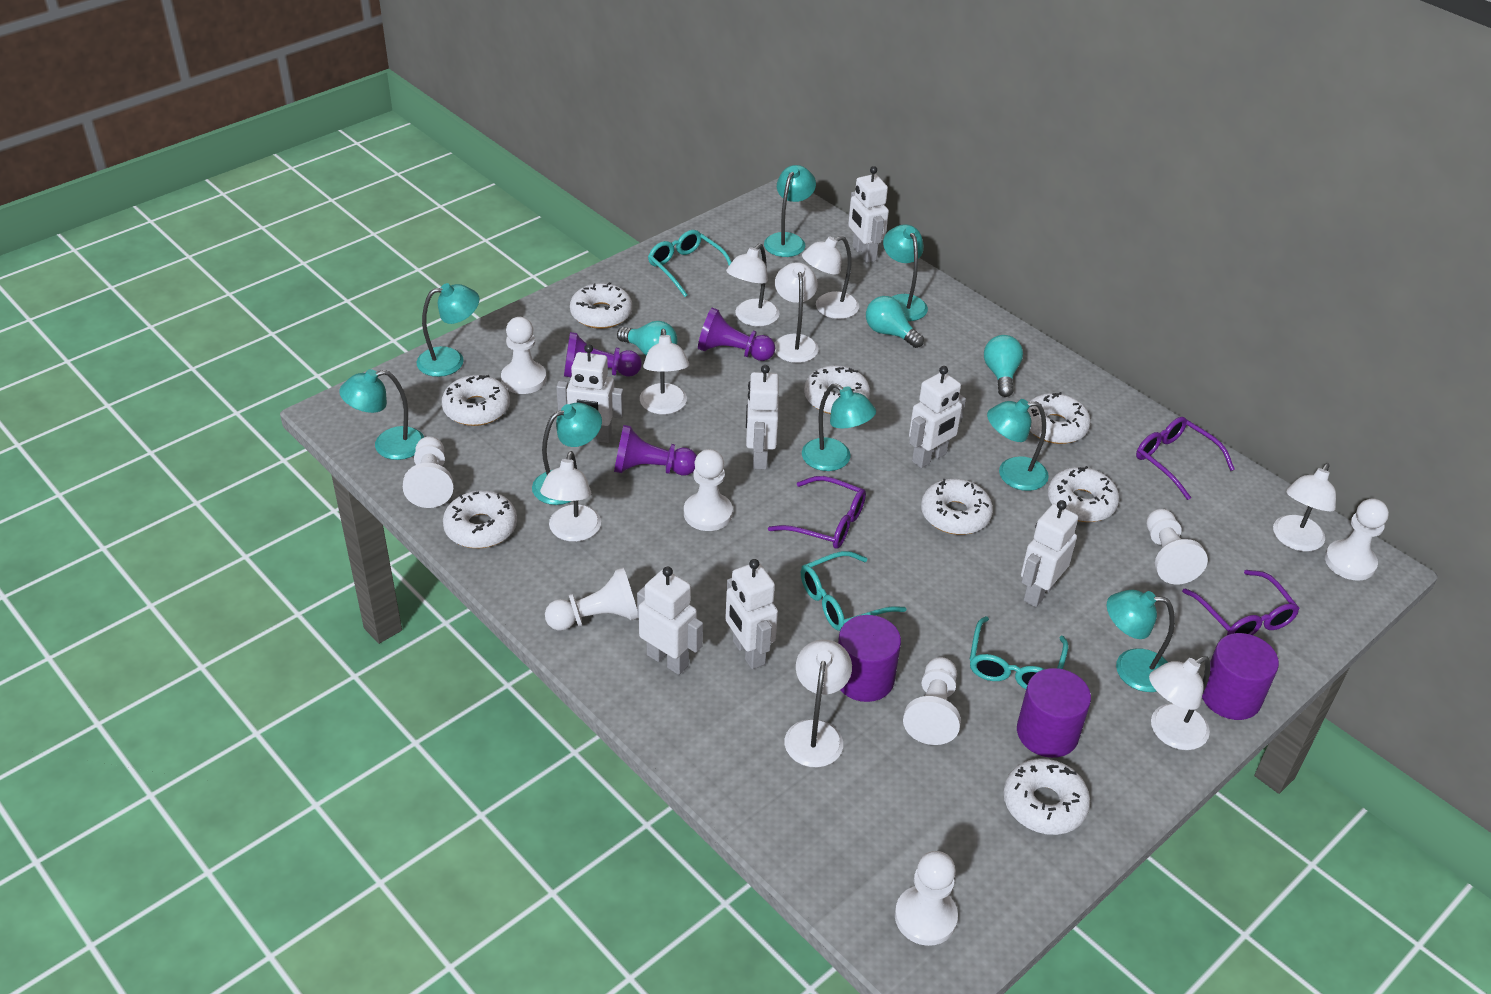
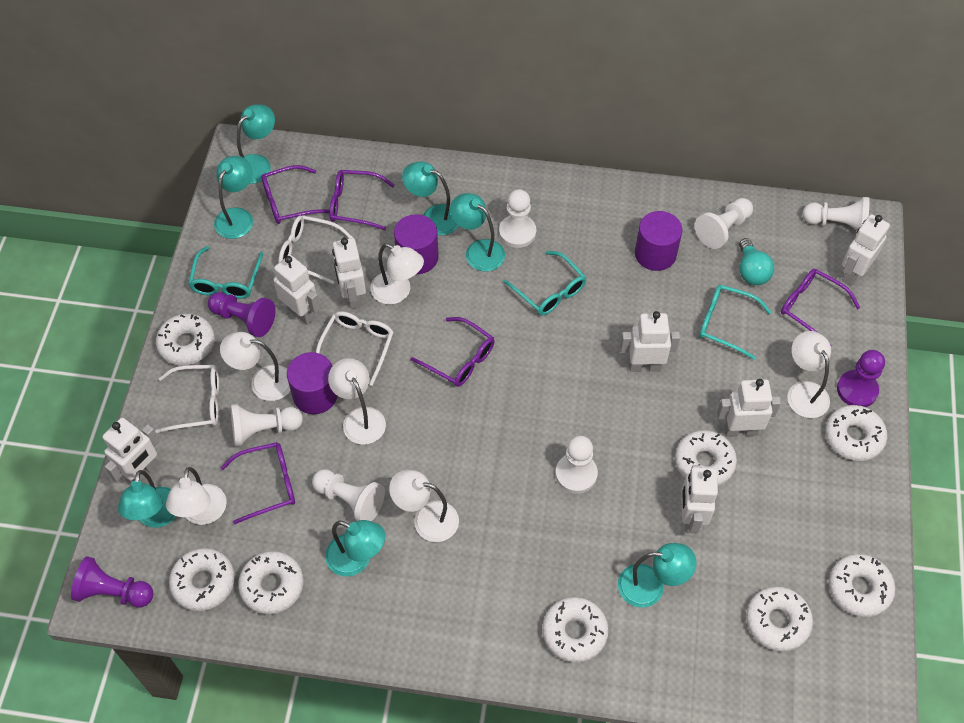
purple glasses: 3 -> 5
turquoise lamp: 8 -> 7
turquoise light bulb: 3 -> 1
white glasses: 0 -> 3
white lamp: 8 -> 6
white pawn: 8 -> 6

